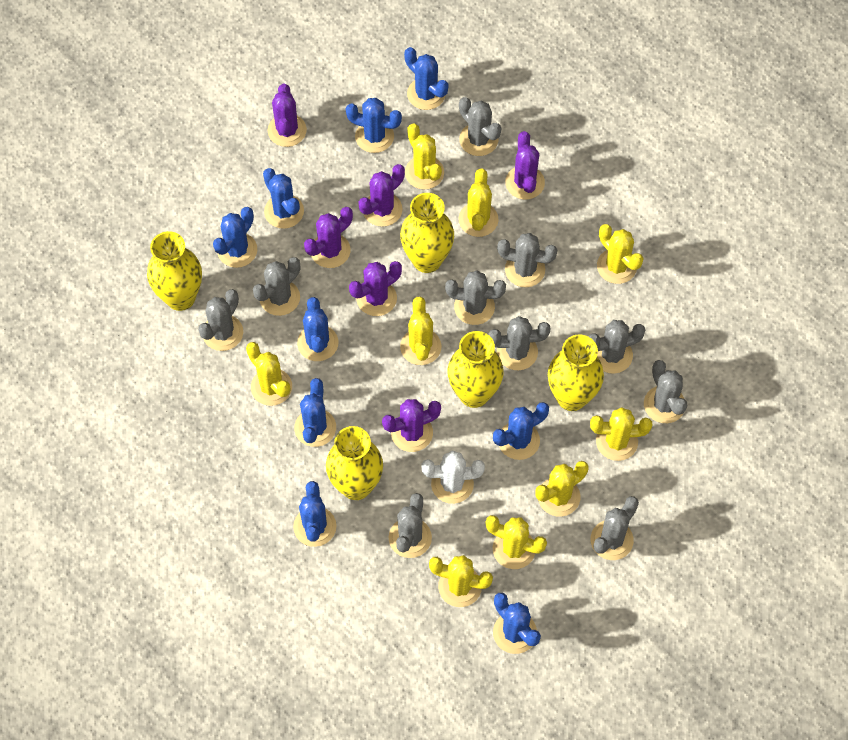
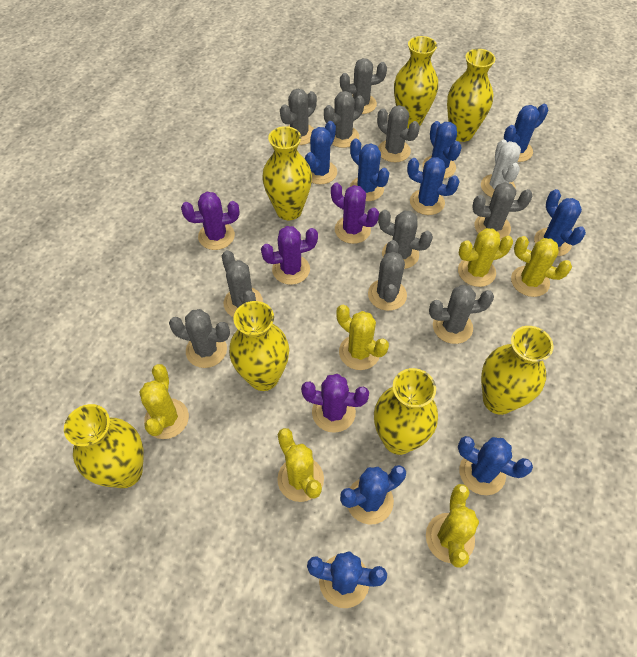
purple cactus: 6 -> 4
yellow cactus: 9 -> 6
yellow vase: 5 -> 7

